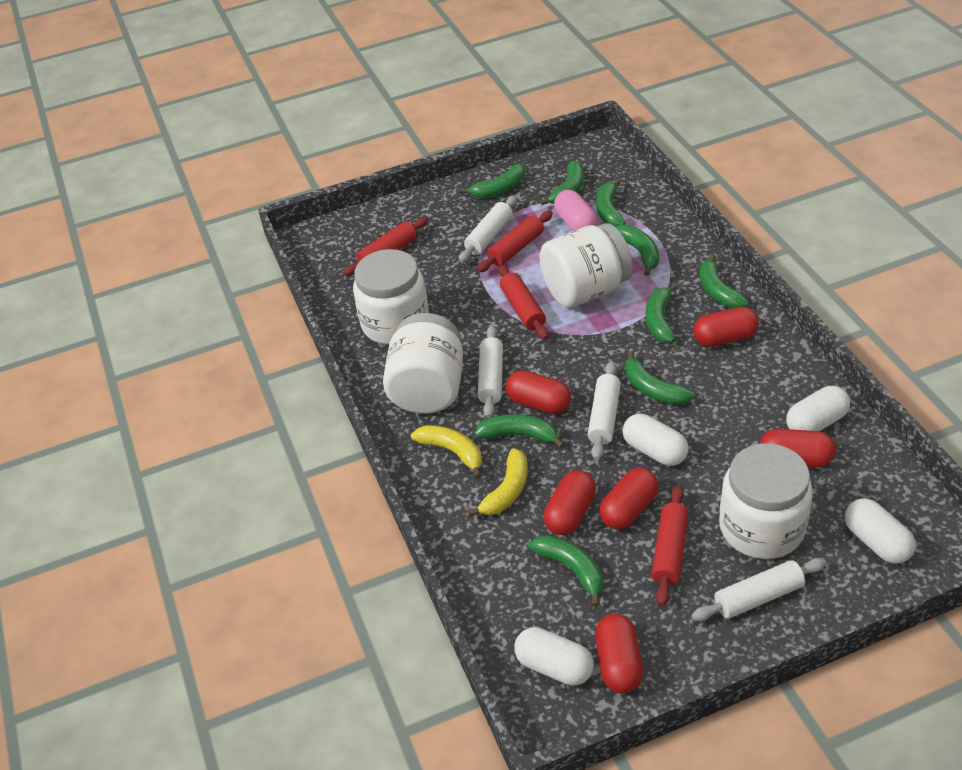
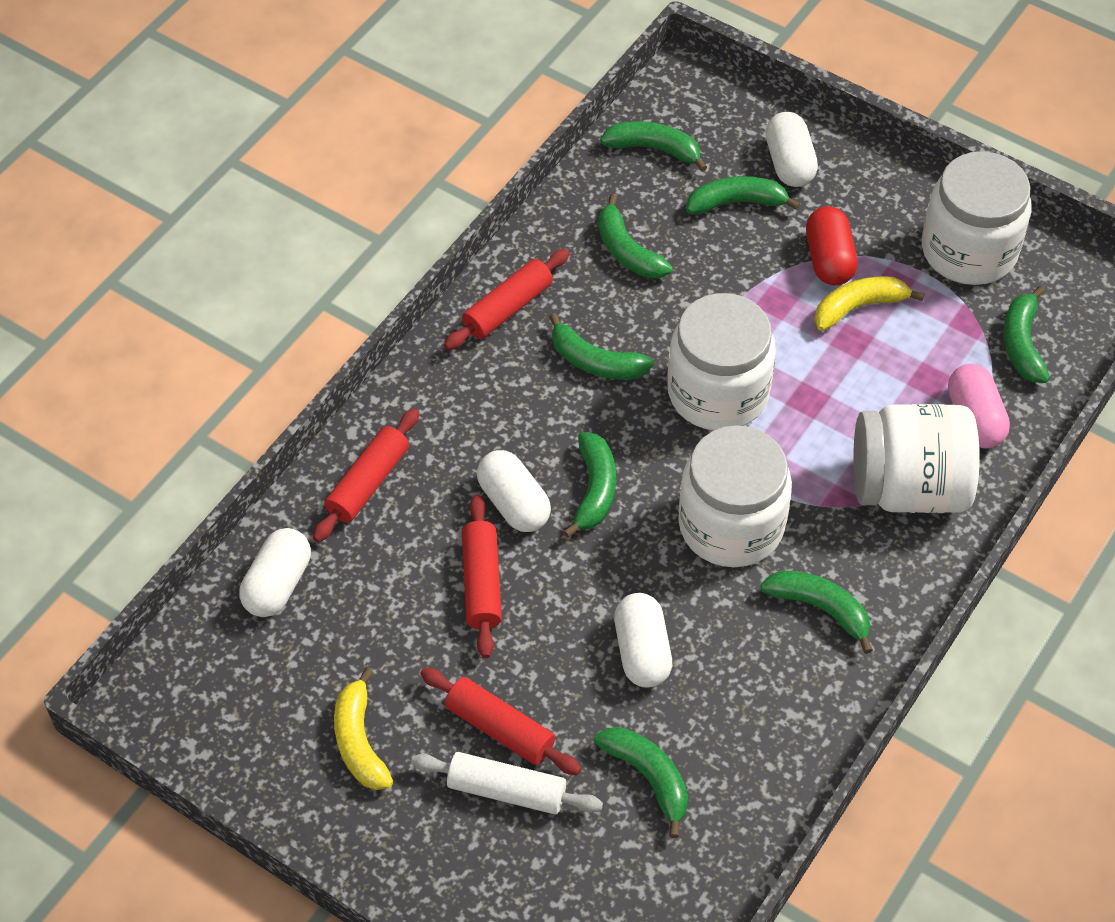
green banana: 9 -> 8
red capsule: 6 -> 1
white rolling pin: 4 -> 1

